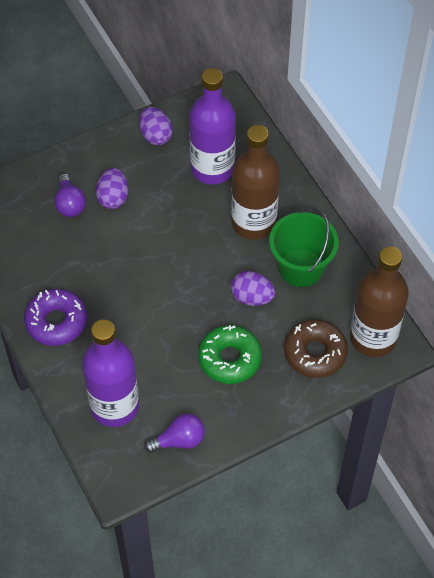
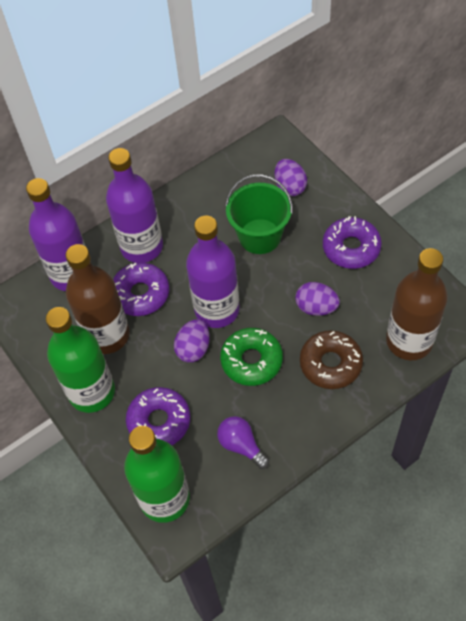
green bottle: 0 -> 2
purple bottle: 2 -> 3
purple donut: 1 -> 3
purple light bulb: 2 -> 1

